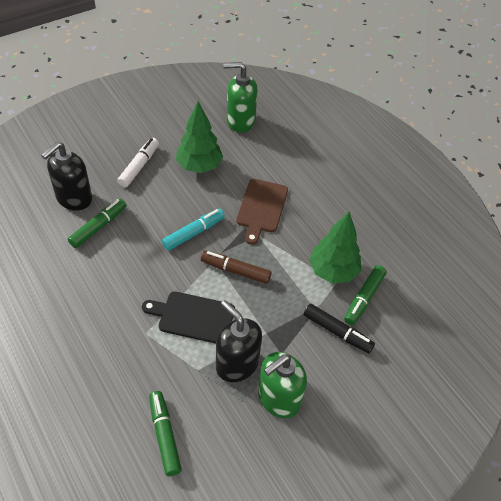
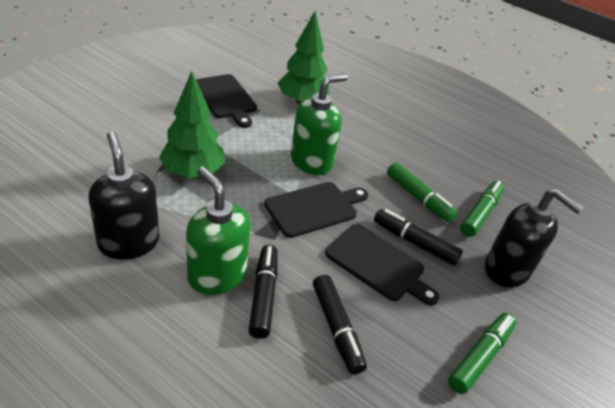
black cutting board: 1 -> 3
black marker: 1 -> 3
brown cutting board: 1 -> 0
brown marker: 1 -> 0
turquoise marker: 1 -> 0
white marker: 1 -> 0

